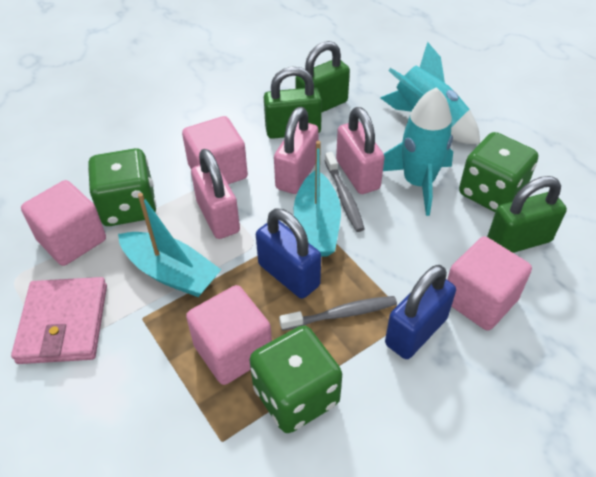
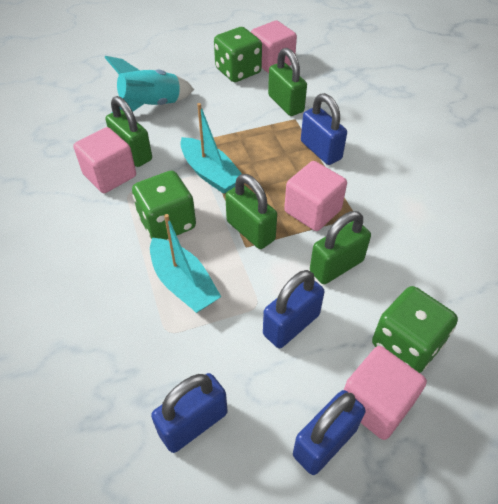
blue padlock: 2 -> 4
green padlock: 3 -> 4
grey toothbrush: 2 -> 0
pink padlock: 3 -> 0
pink wallet: 1 -> 0
turquoise rocket: 2 -> 1

